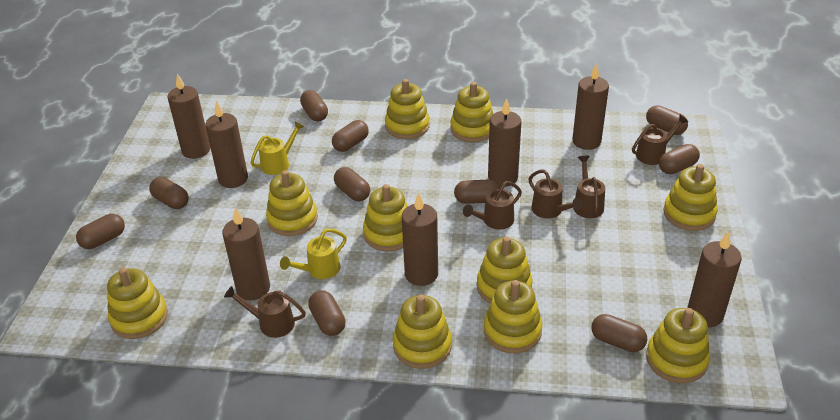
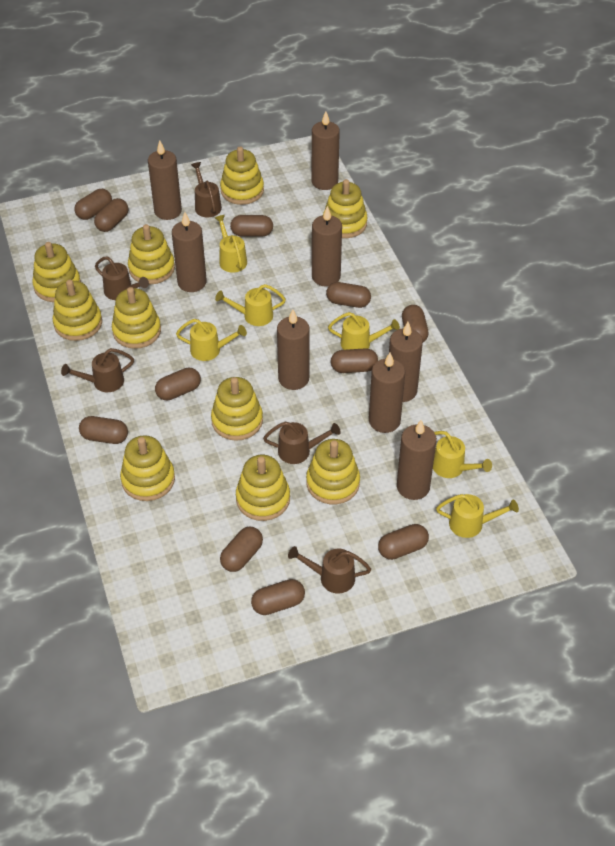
brown candle: 7 -> 8
brown capsule: 10 -> 11
yellow watering can: 2 -> 6

